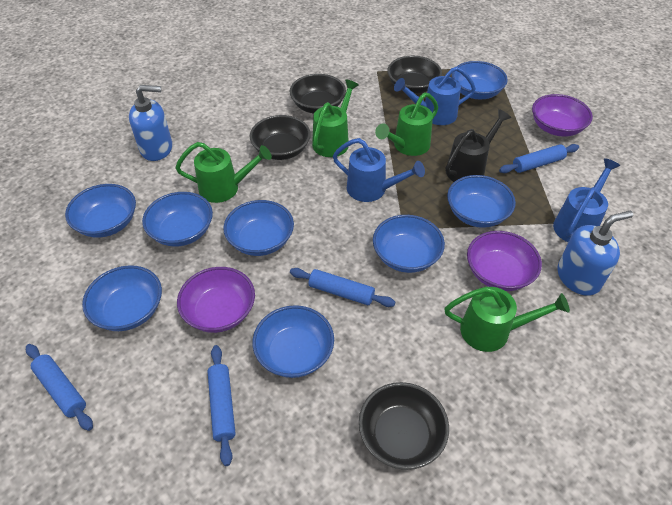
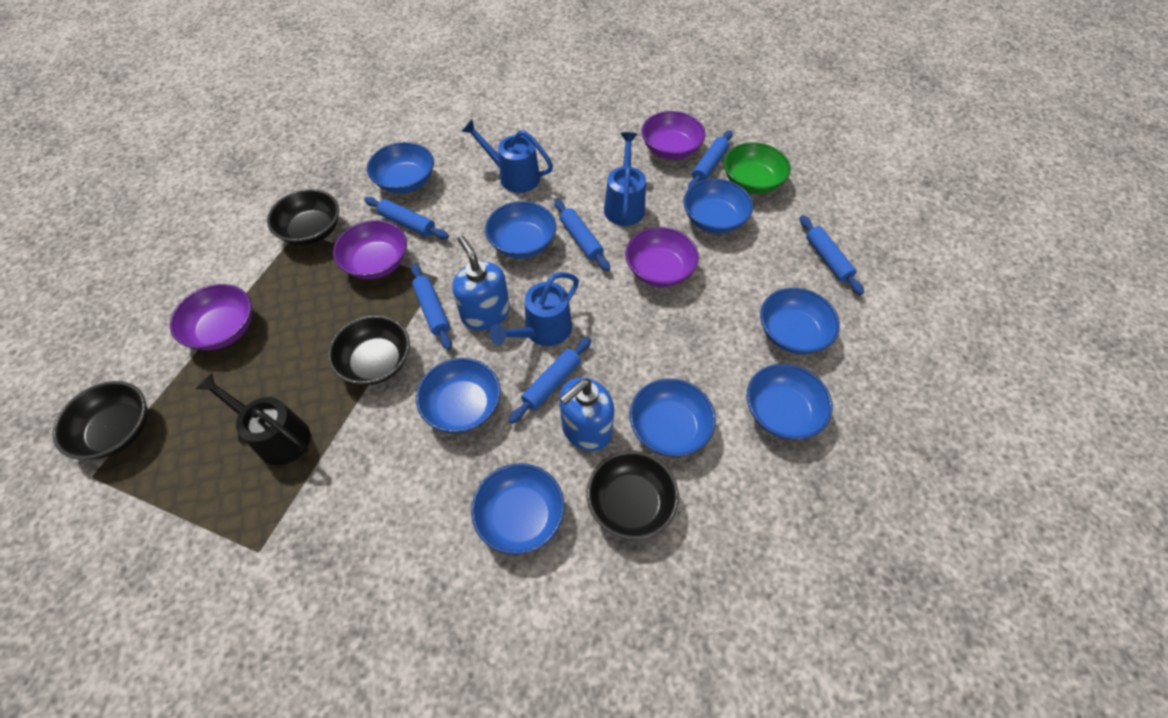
blue rolling pin: 4 -> 6
green bowl: 0 -> 1
green watering can: 4 -> 0
purple bowl: 3 -> 4

